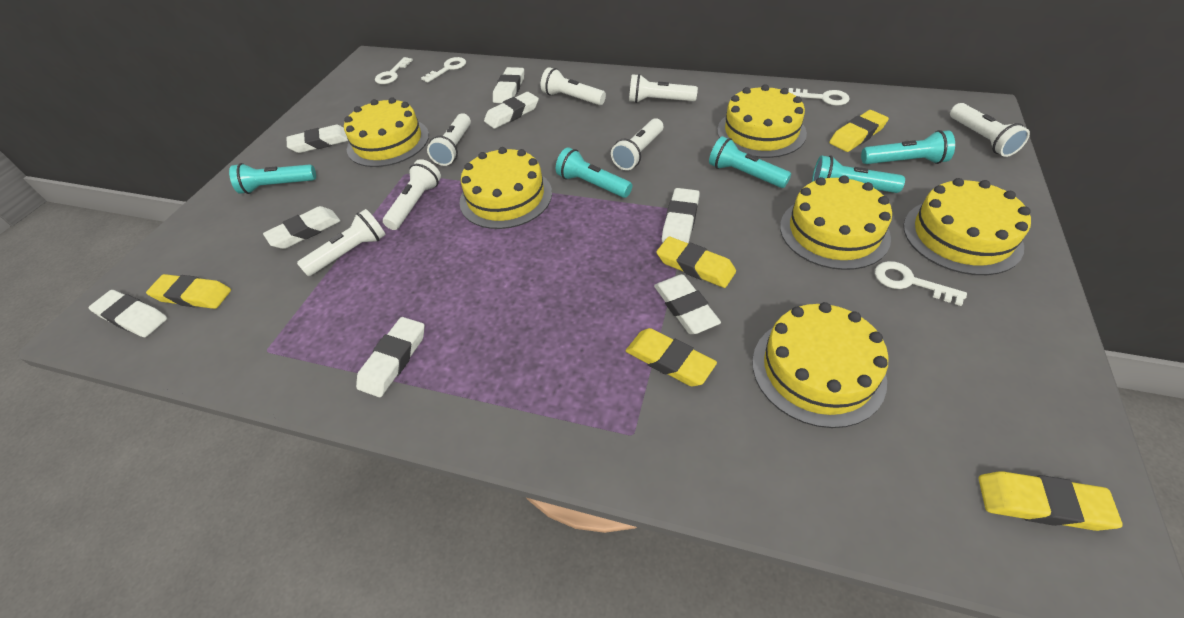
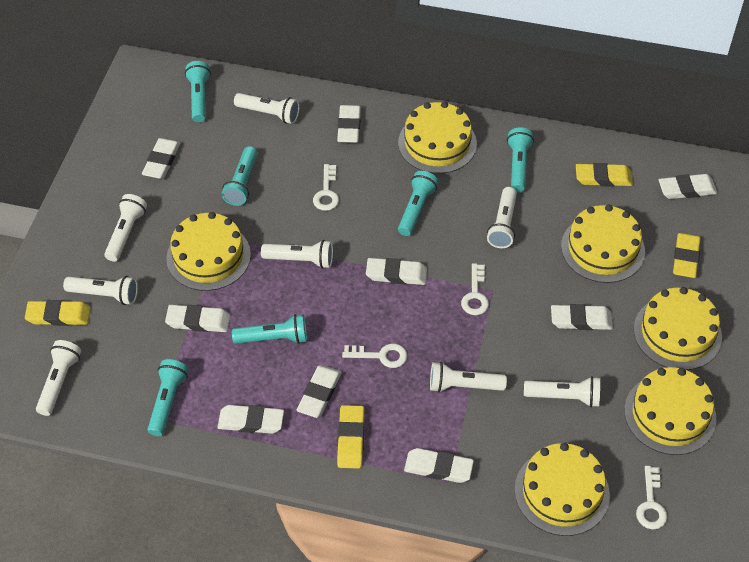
turquoise flashlight: 5 -> 6
white eraser: 8 -> 9
white flashlight: 7 -> 8
yellow eraser: 5 -> 4

